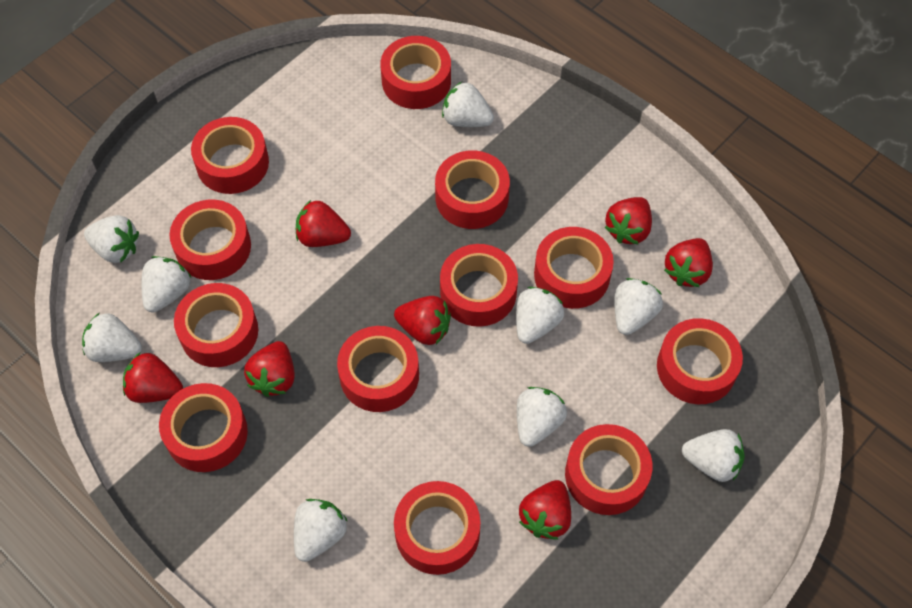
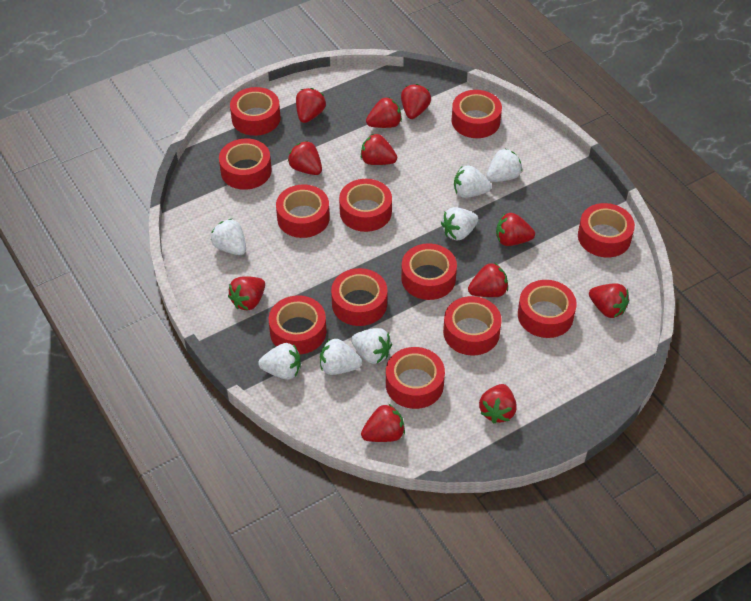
red strawberry: 7 -> 11
white strawberry: 9 -> 7

